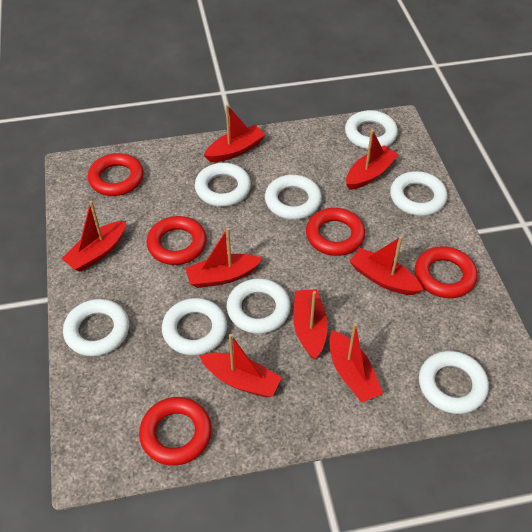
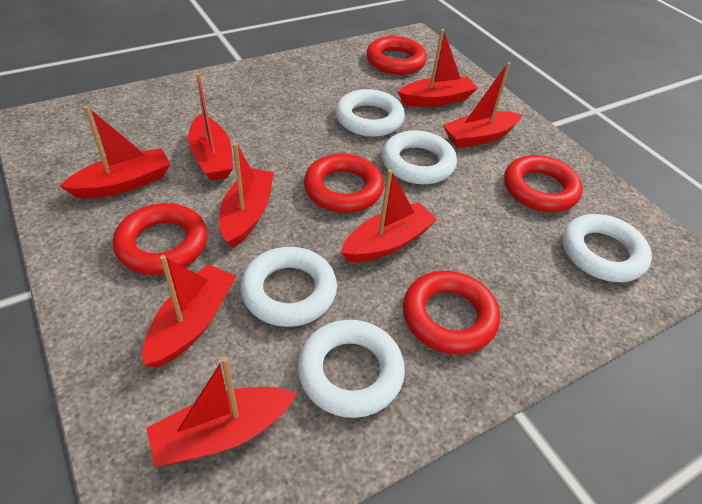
white ring: 8 -> 5

